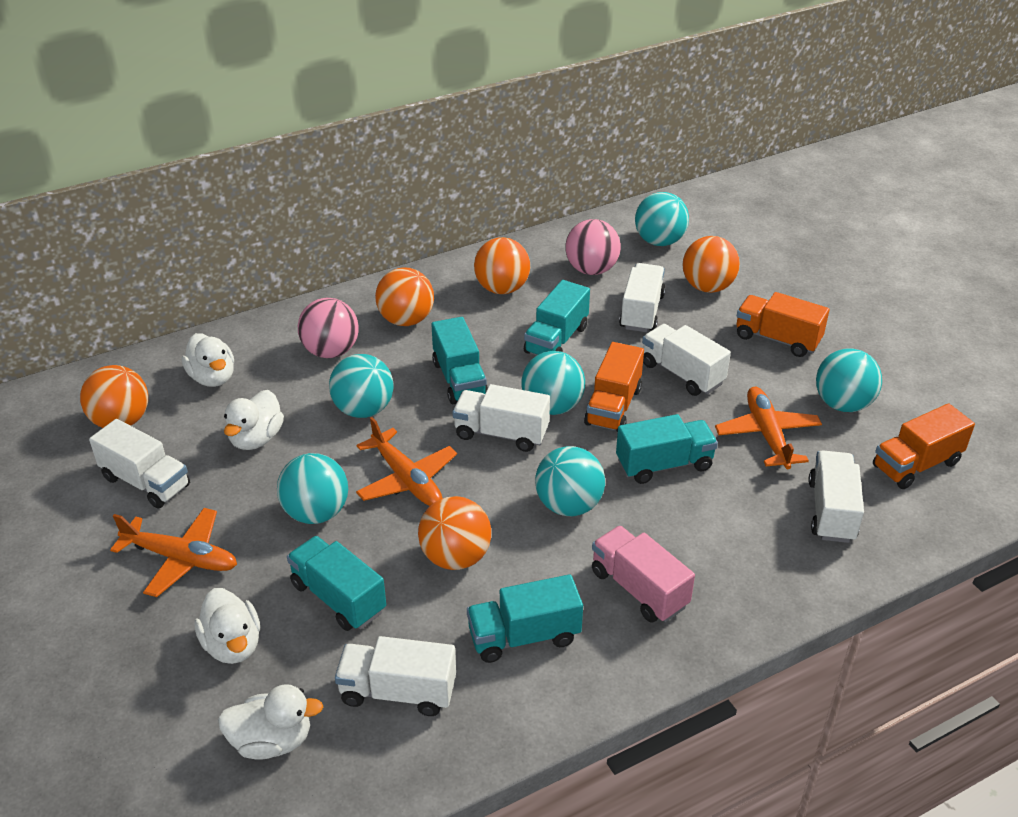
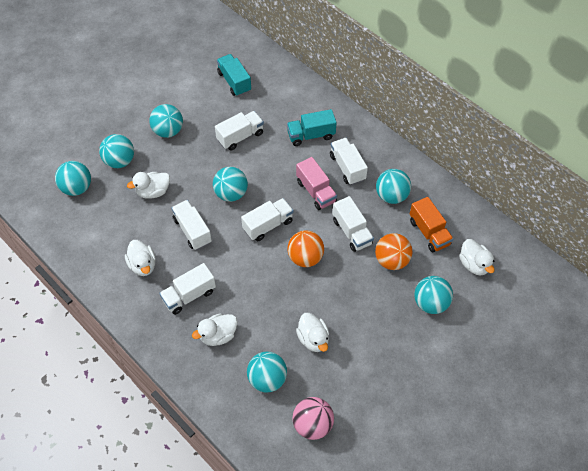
orange ball: 5 -> 2
orange plane: 3 -> 0
orange truck: 3 -> 1
pink ball: 2 -> 1
turquoise ball: 6 -> 7
turquoise truck: 5 -> 2
white duck: 4 -> 5

